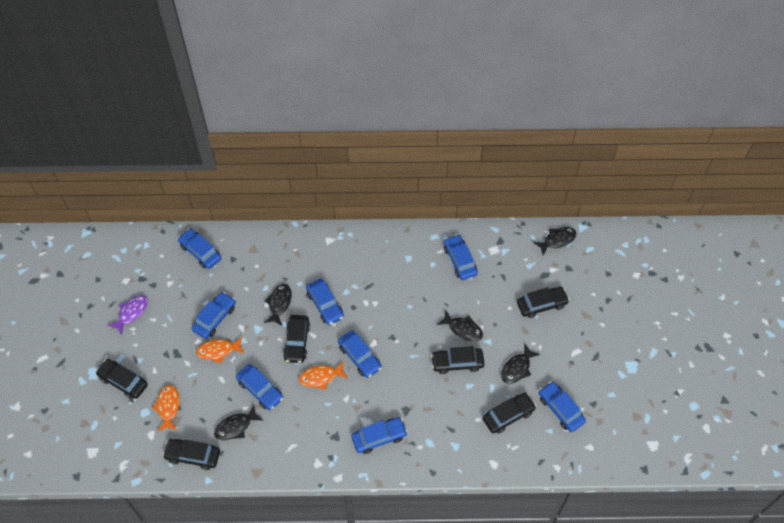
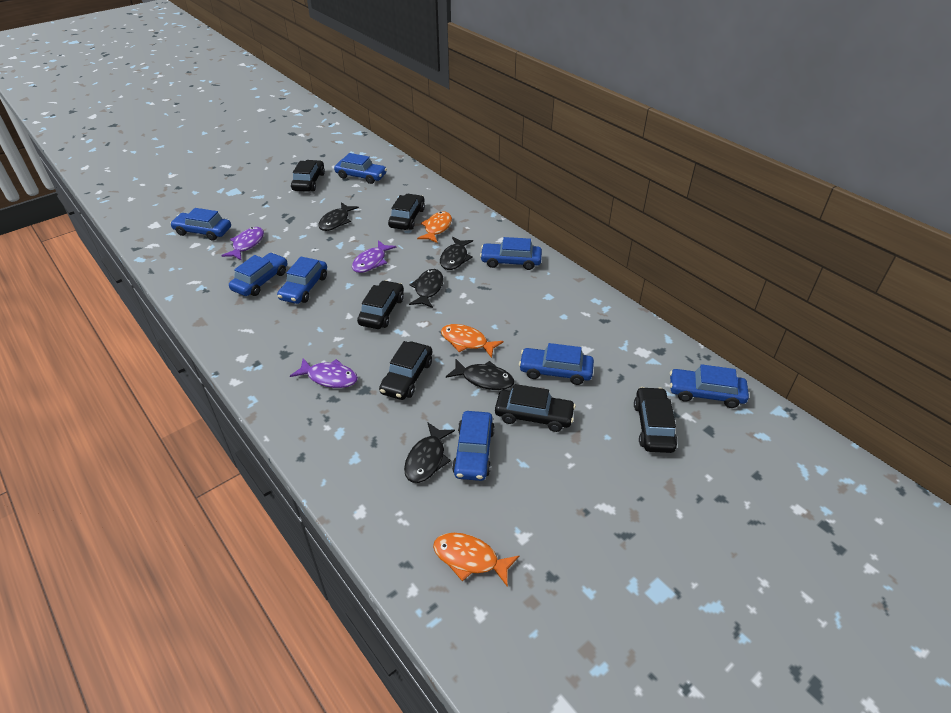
purple fish: 1 -> 3

